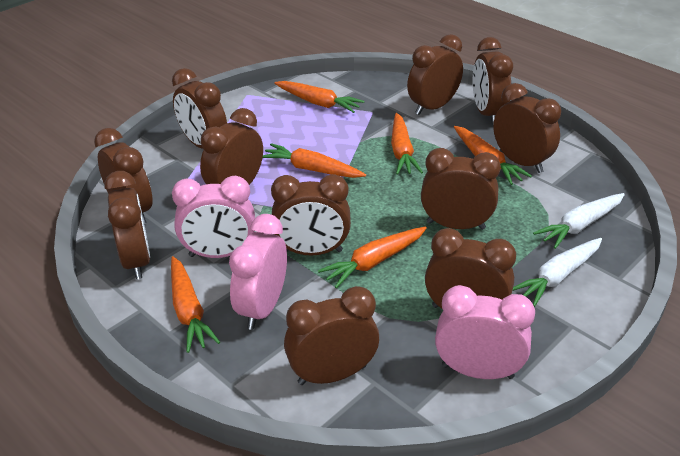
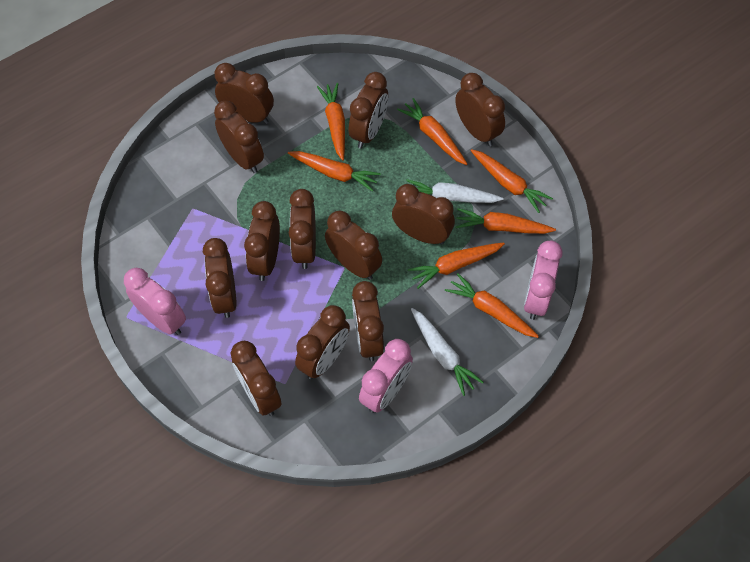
brown clock: 11 -> 12
orange carrot: 6 -> 7

